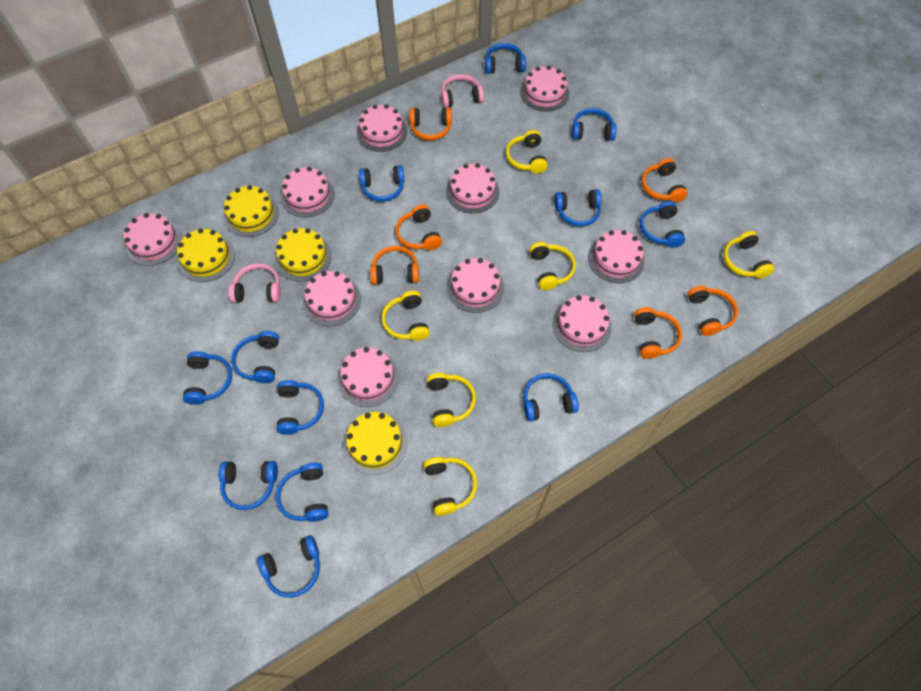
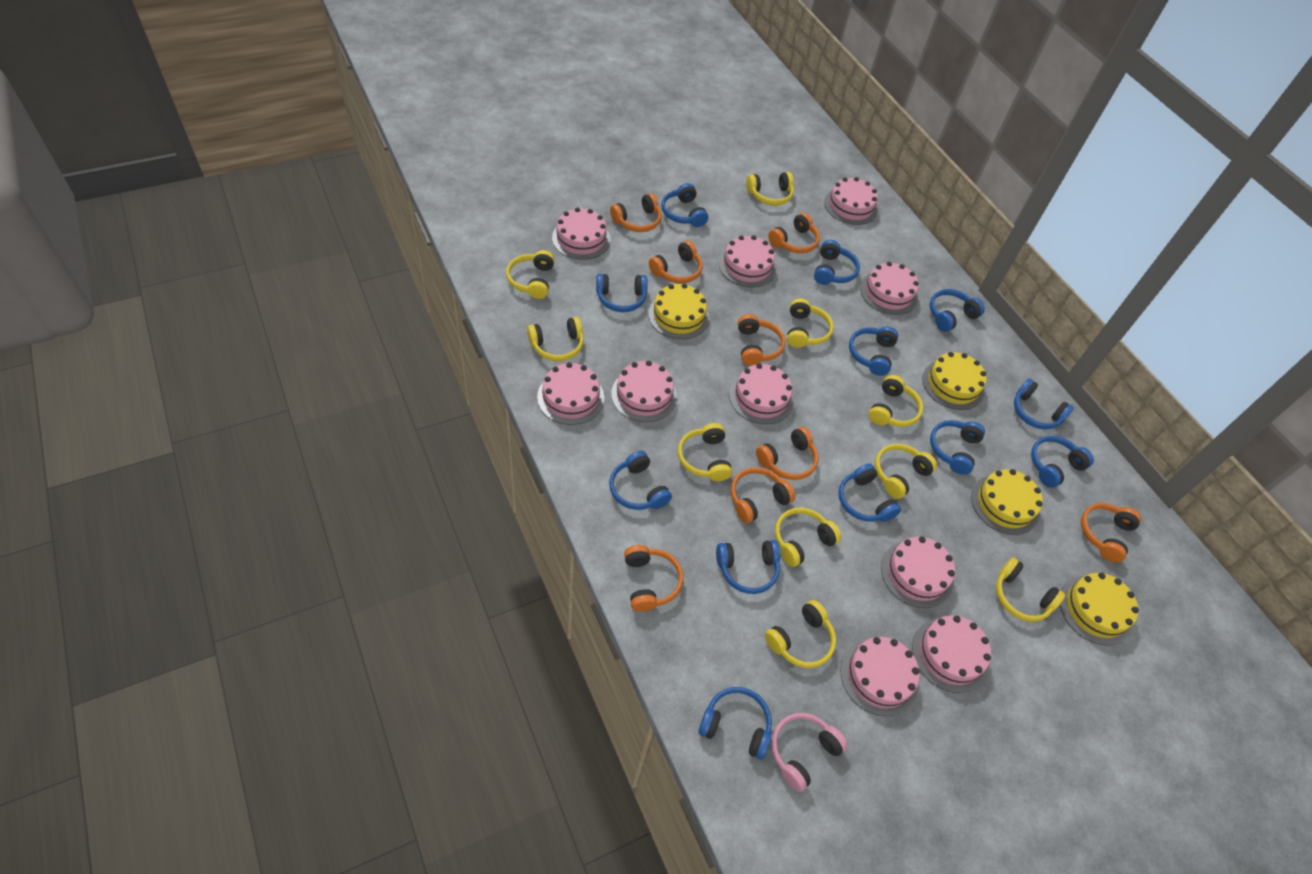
orange headphones: 6 -> 8
pink headphones: 2 -> 1
yellow headphones: 6 -> 10

